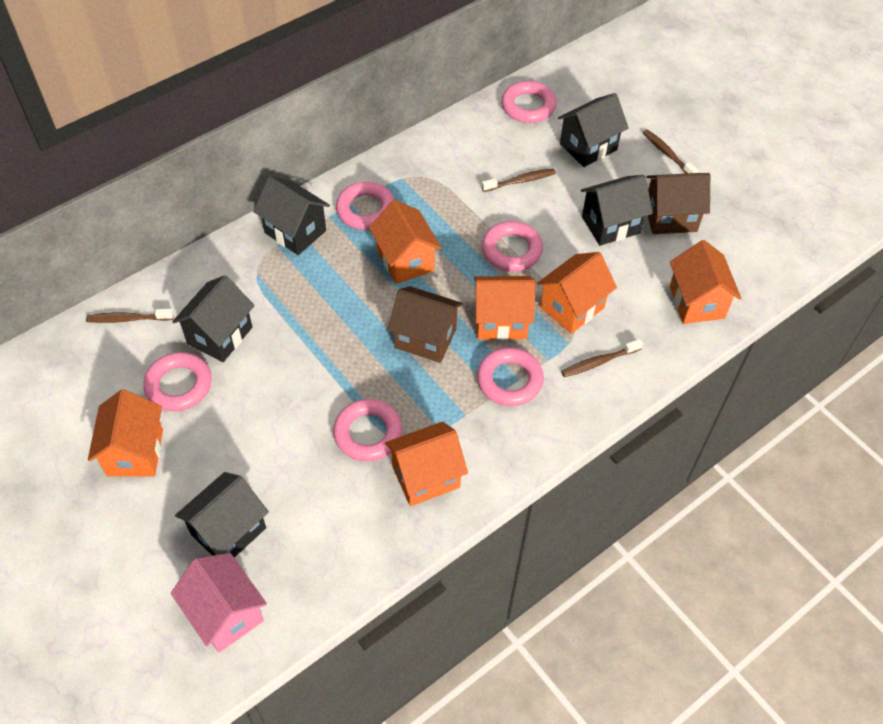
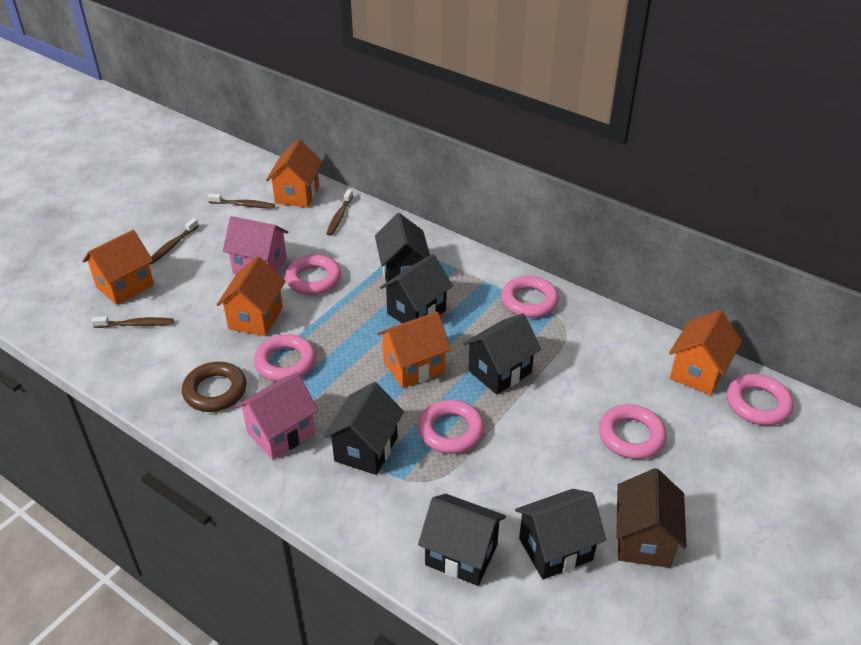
black house: 5 -> 6
brown house: 2 -> 1
brown ring: 0 -> 1
orange house: 6 -> 5
pink house: 1 -> 2

